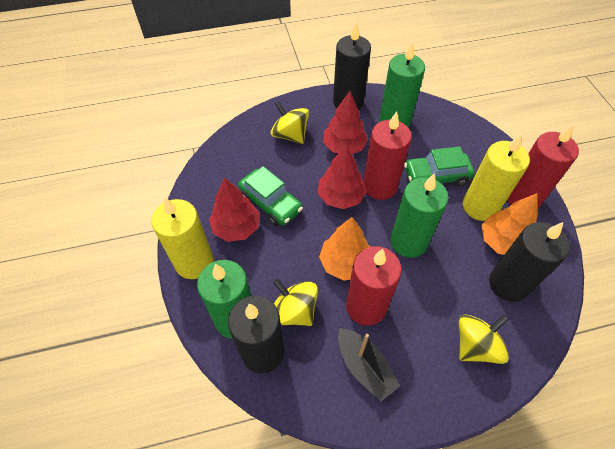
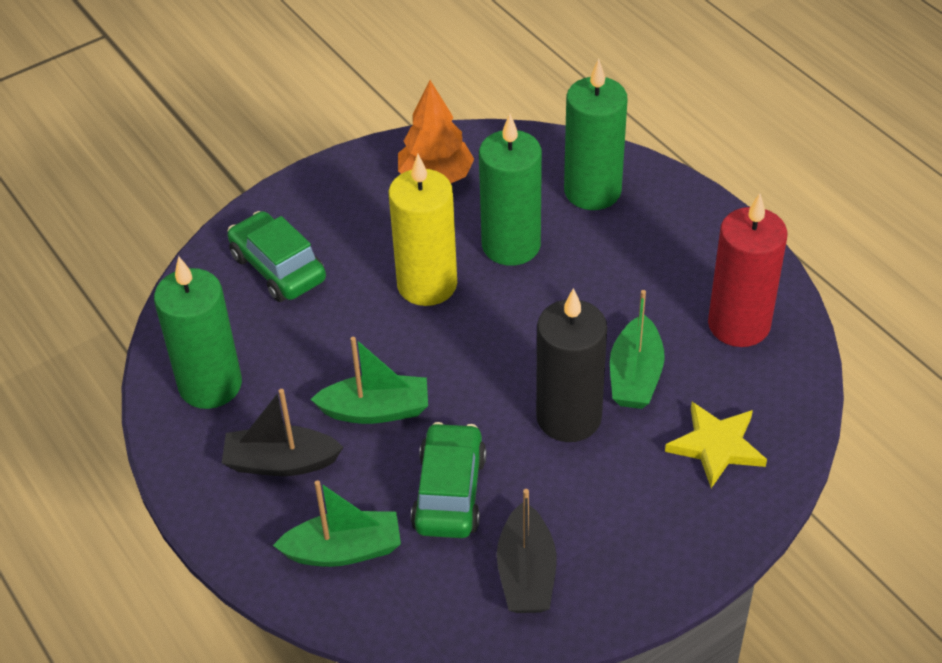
black boat: 1 -> 2
black candle: 3 -> 1
green boat: 0 -> 3
orange tree: 2 -> 1
red candle: 3 -> 1
red tree: 3 -> 0
yellow candle: 2 -> 1
yellow spinning top: 3 -> 0
yellow star: 0 -> 1

